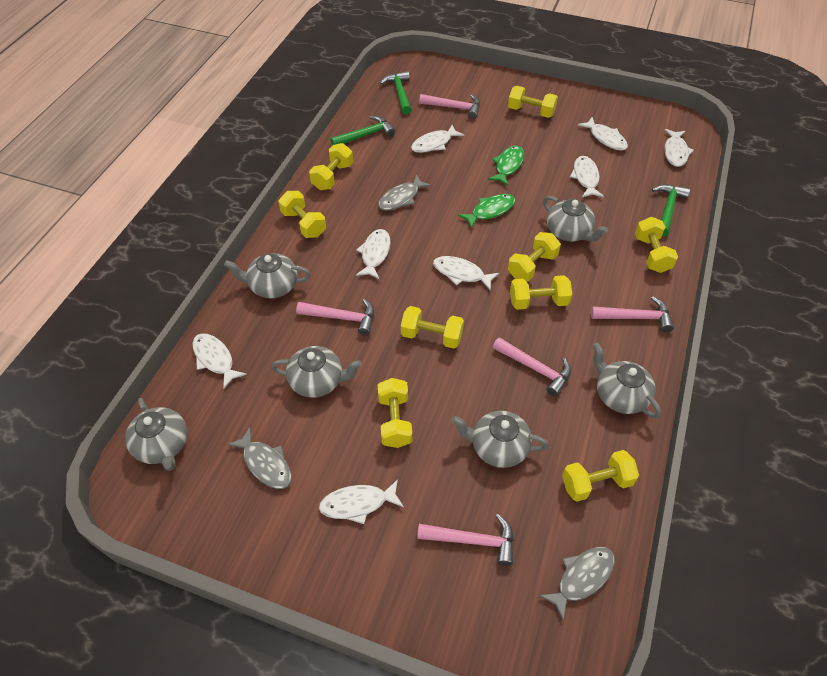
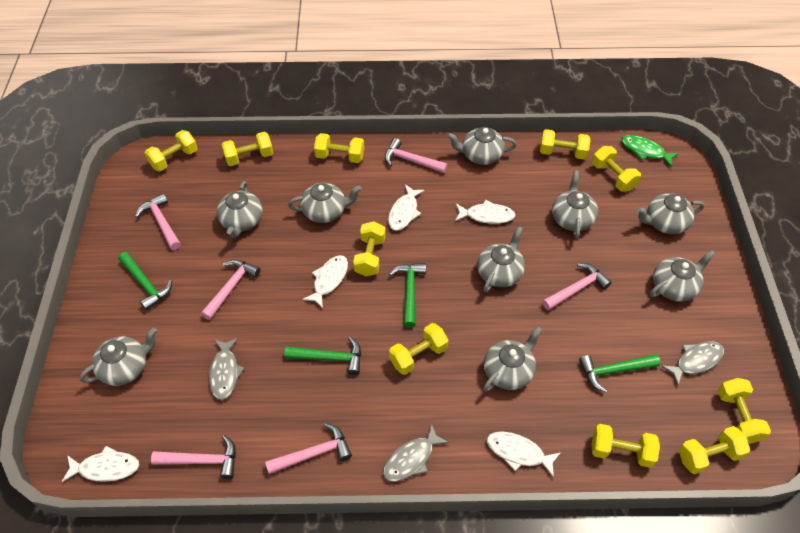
green fish: 2 -> 1
green hammer: 3 -> 4
grey teapot: 6 -> 9
pink hammer: 5 -> 6
white fish: 8 -> 5
yellow dumbbell: 9 -> 10

